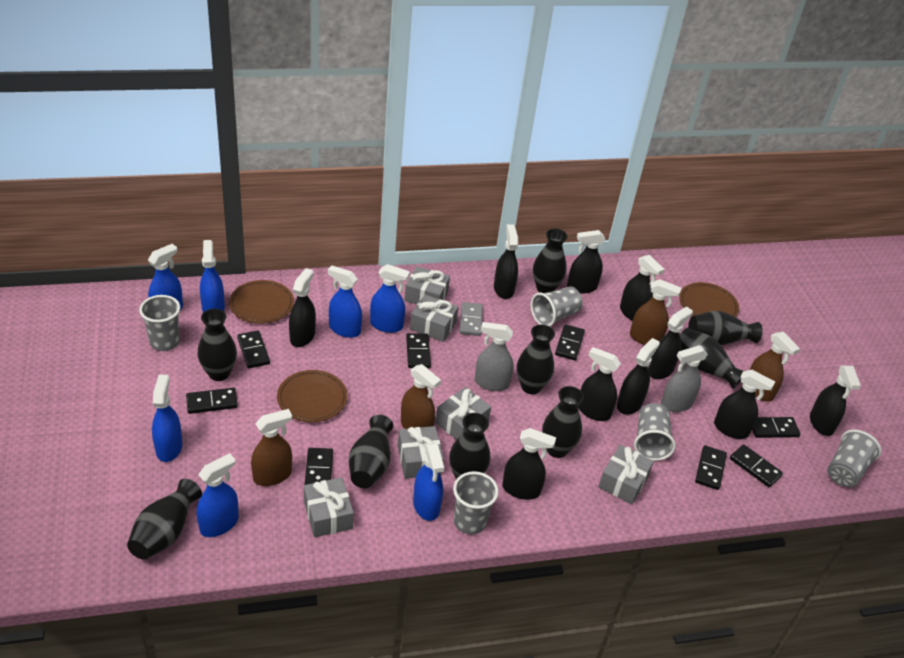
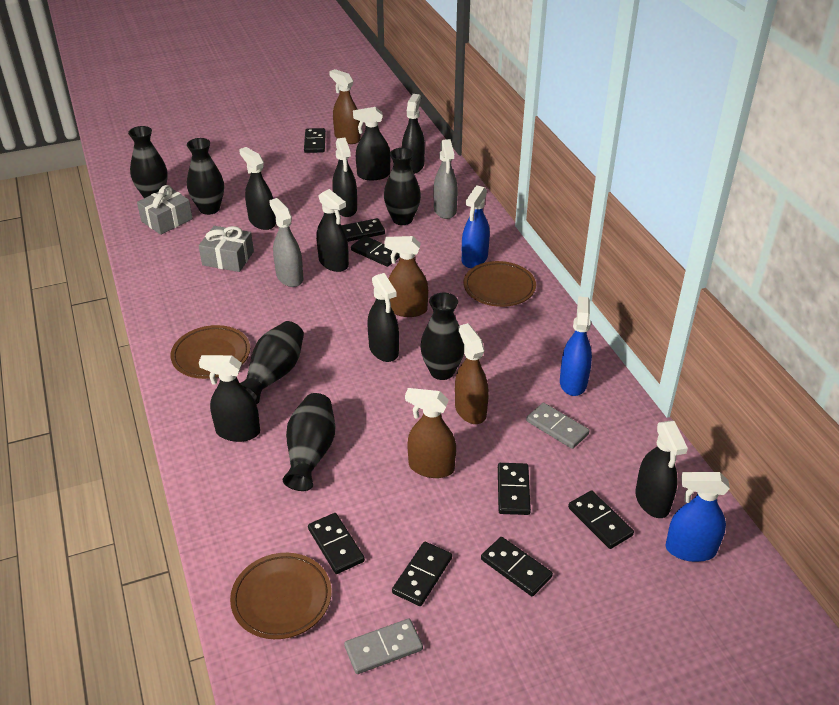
black spray bottle: 10 -> 8
black vase: 9 -> 6
blue spray bottle: 7 -> 3
grey cup: 5 -> 0
grey domino: 1 -> 2
grey gift: 6 -> 2

